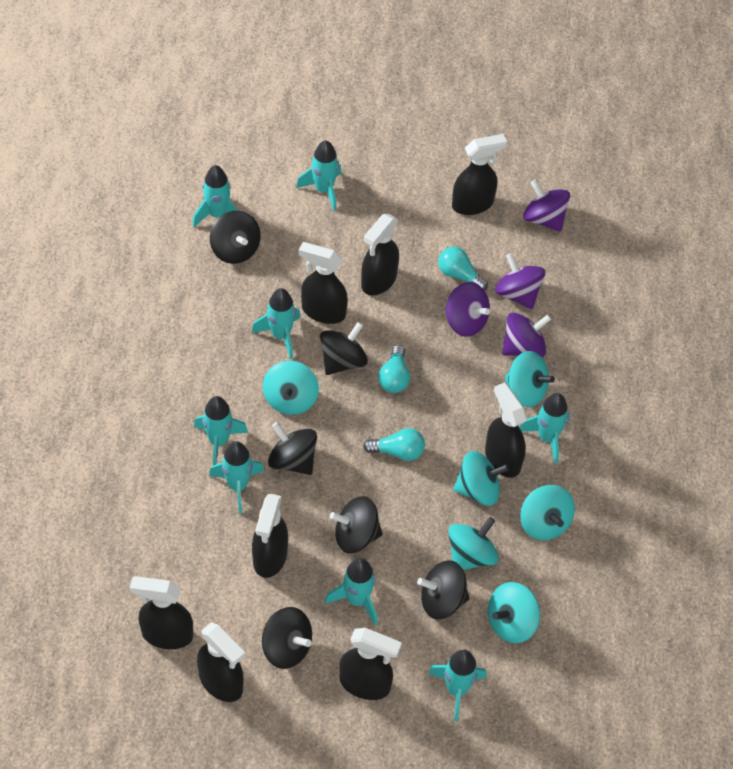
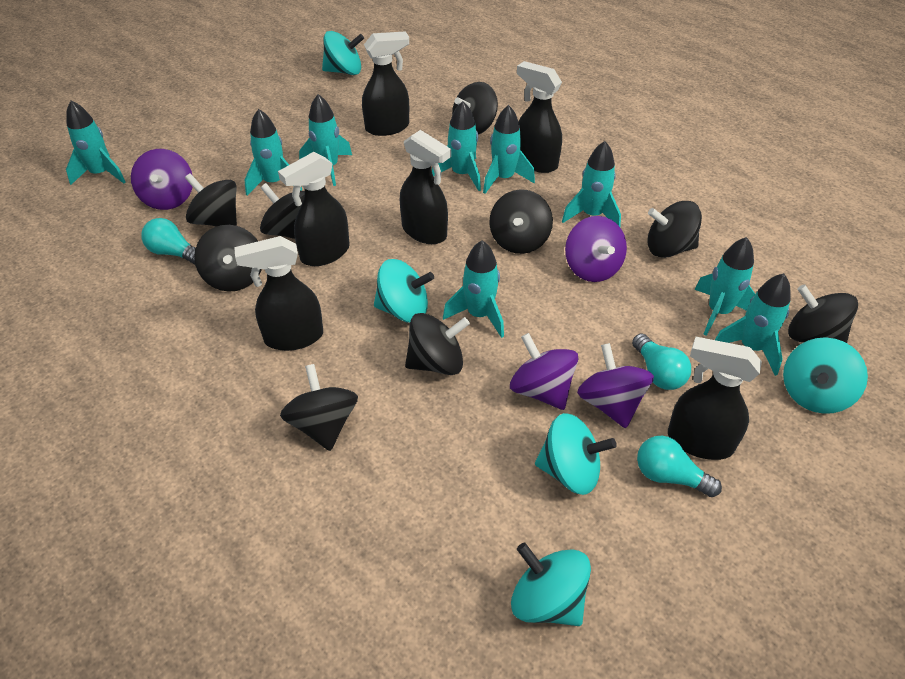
black spinning top: 6 -> 9
black spray bottle: 8 -> 6
turquoise rocket: 8 -> 9
turquoise spinning top: 6 -> 5

